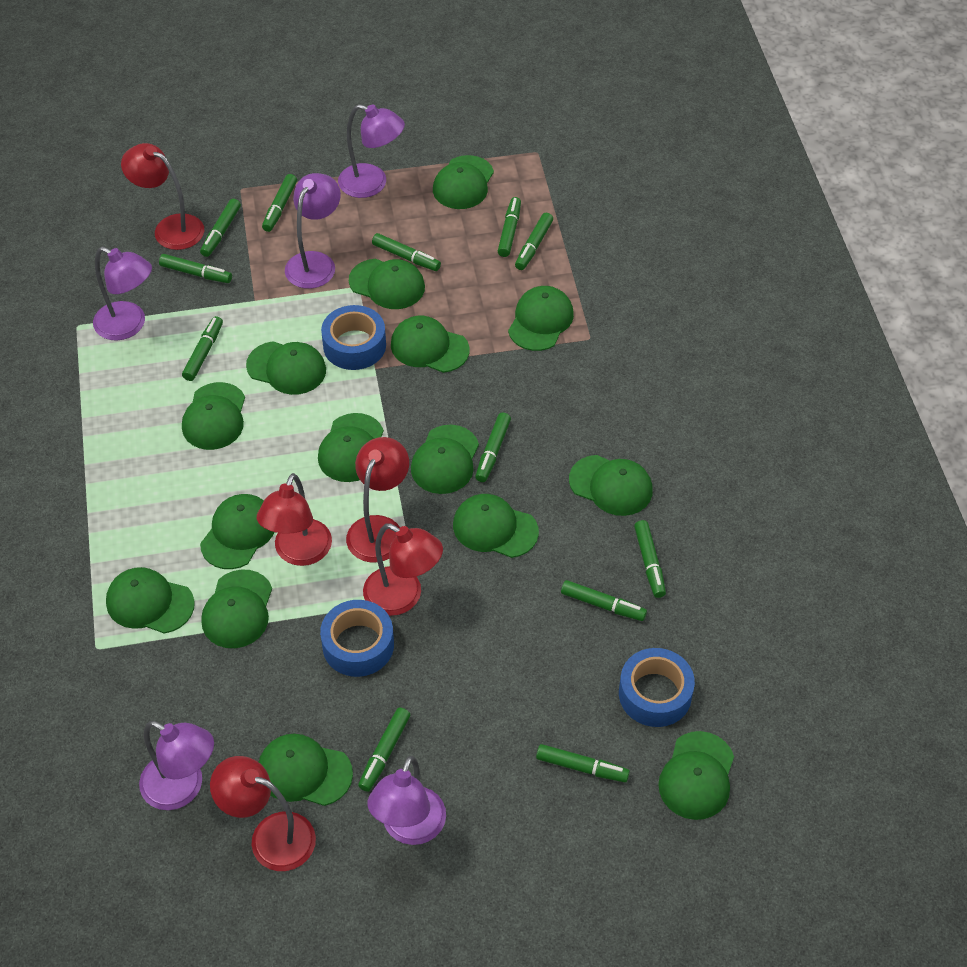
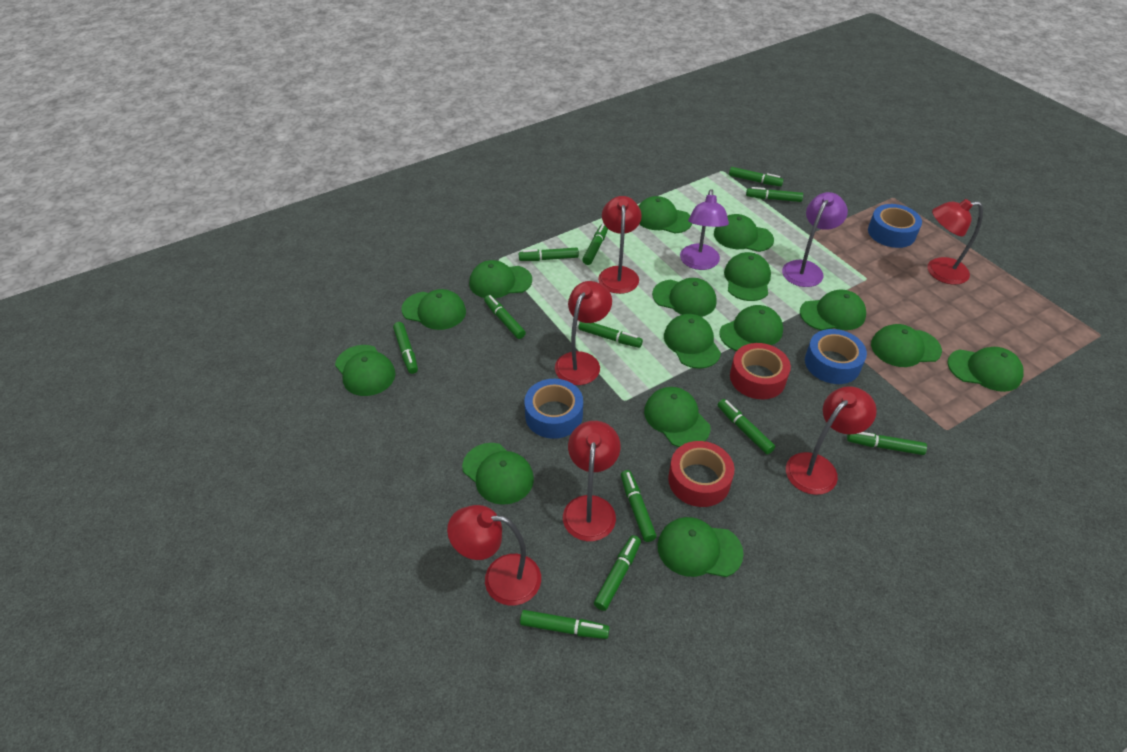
purple lamp: 5 -> 2
red lamp: 5 -> 6
red tape: 0 -> 2

